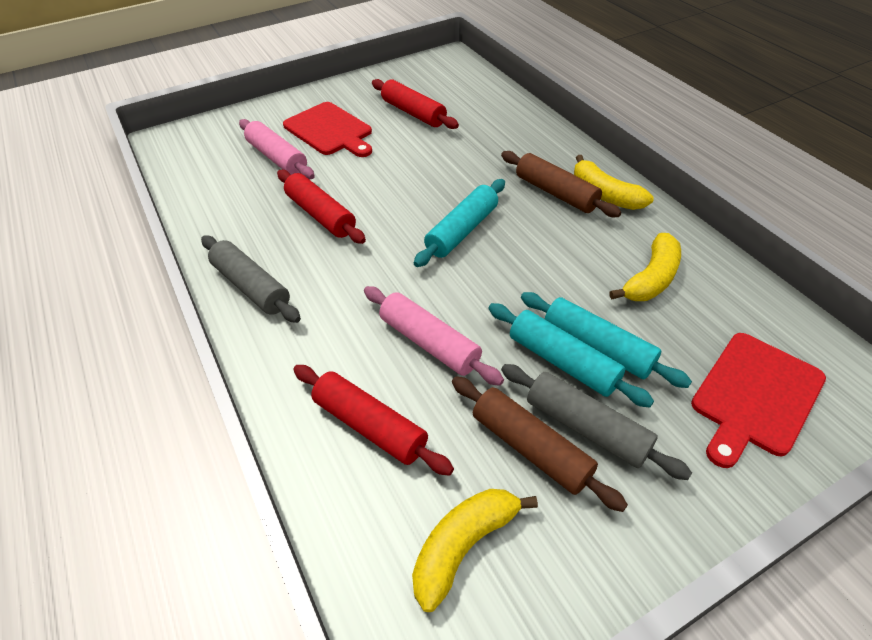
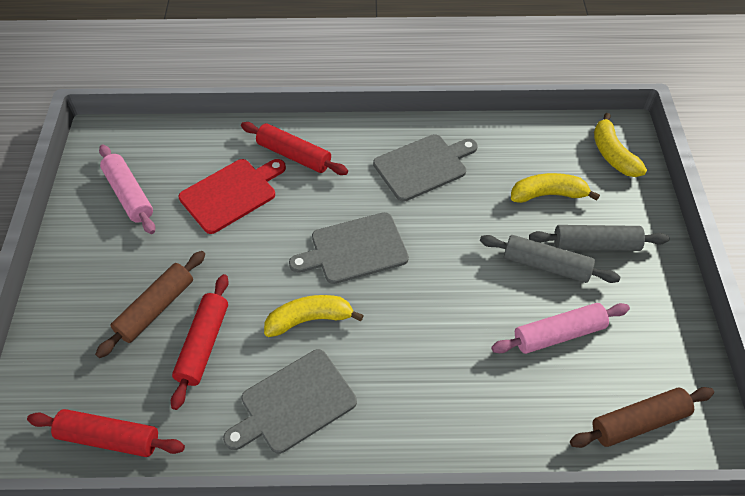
grey cutting board: 0 -> 3
red cutting board: 2 -> 1
turquoise rolling pin: 3 -> 0

